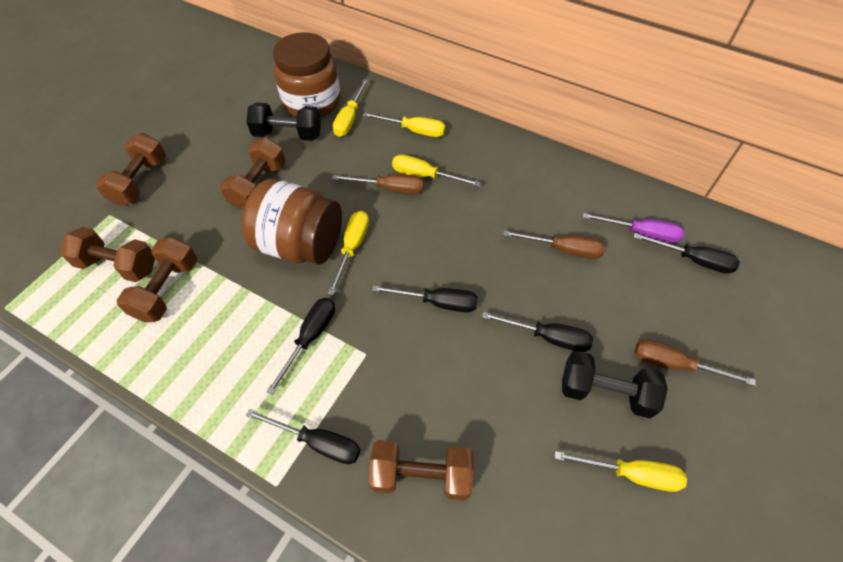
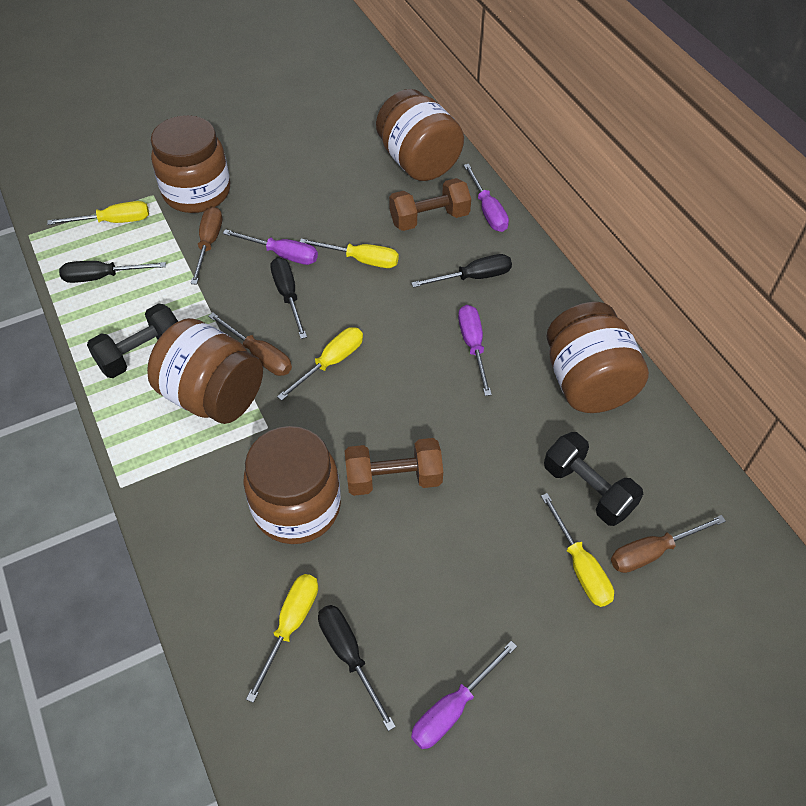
black screwdriver: 5 -> 4
brown dumbbell: 5 -> 2
brown jar: 2 -> 5
purple screwdriver: 1 -> 4

